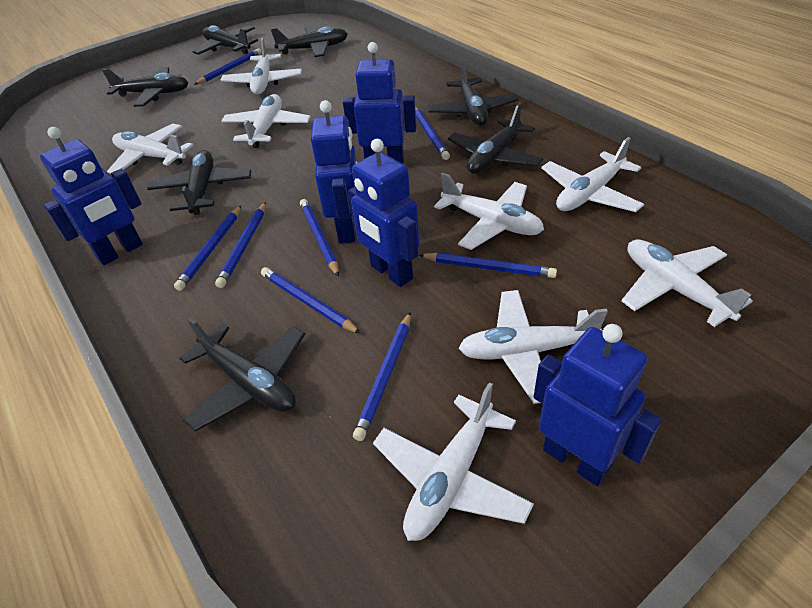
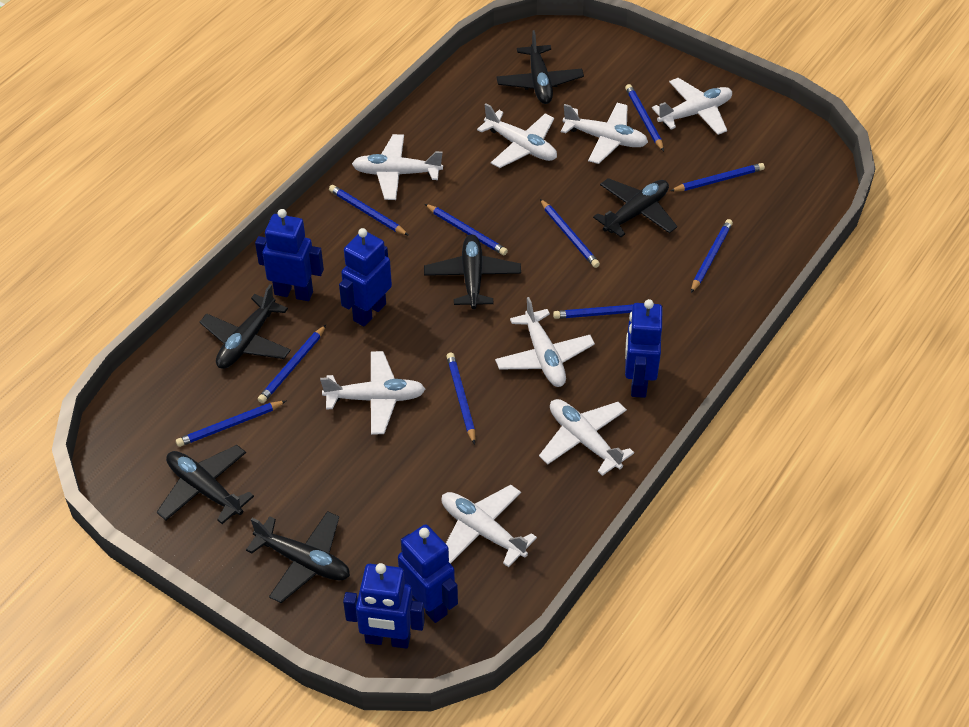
black plane: 7 -> 6
blue pencil: 8 -> 10

